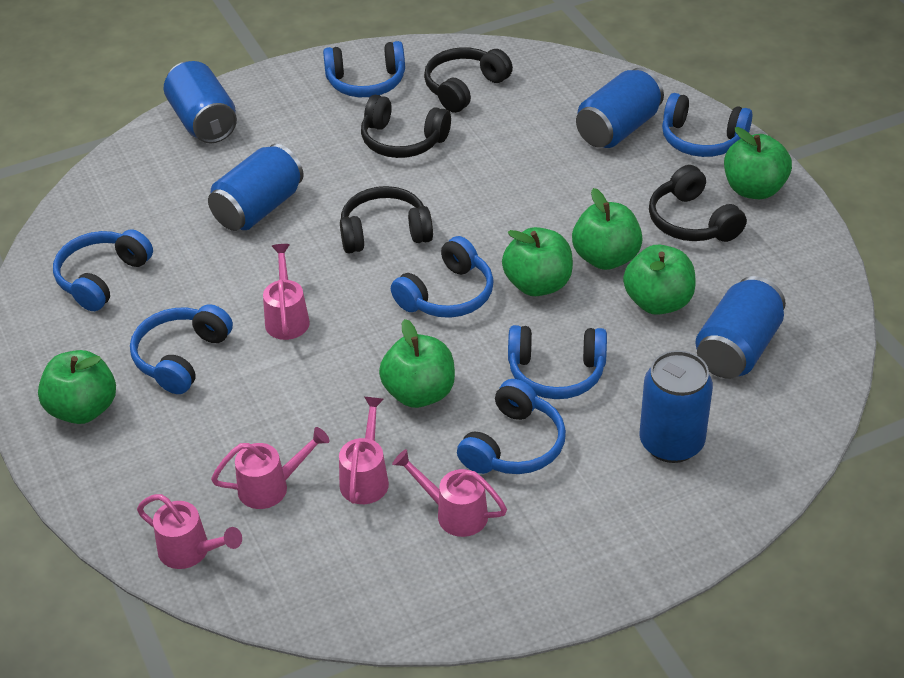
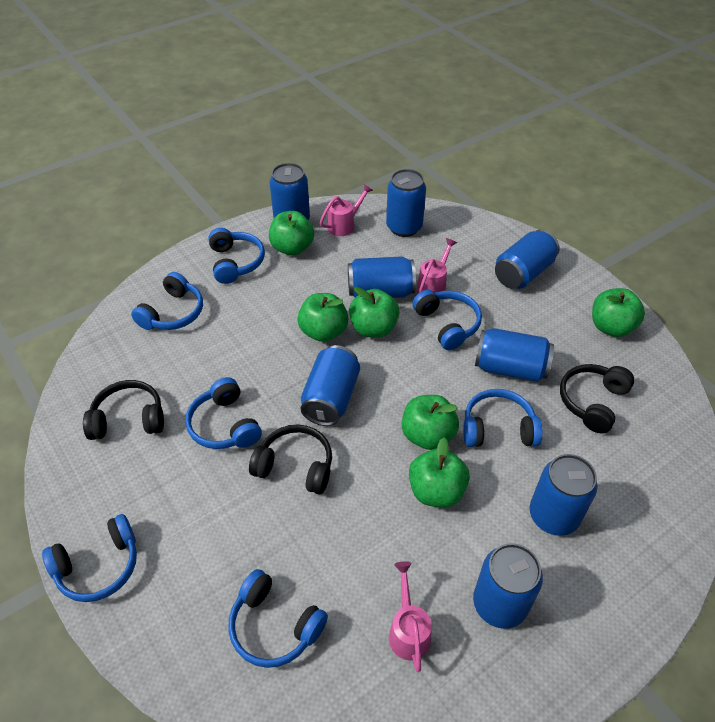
black headphones: 4 -> 3
blue can: 5 -> 8
pink watering can: 5 -> 3

